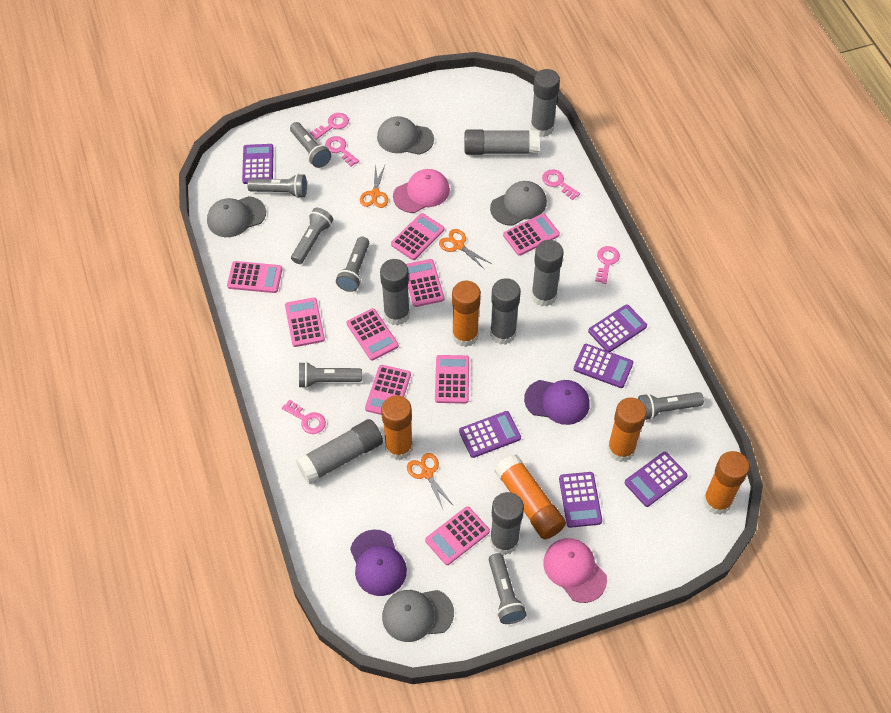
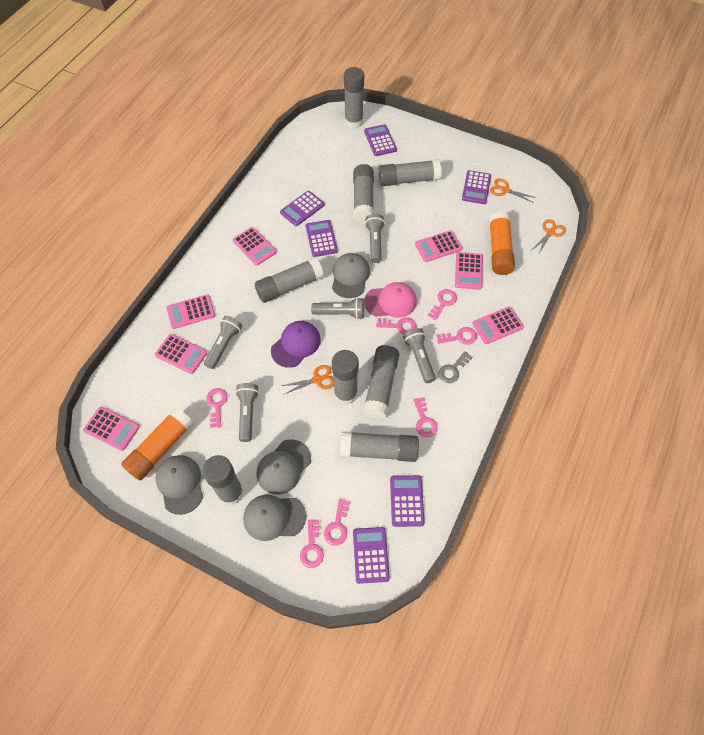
grey flashlight: 7 -> 5
grey glue stick: 7 -> 8
grey key: 0 -> 1
orange glue stick: 5 -> 2
pink calculator: 9 -> 7
pink cap: 2 -> 1
pink key: 5 -> 7
purple cap: 2 -> 1

